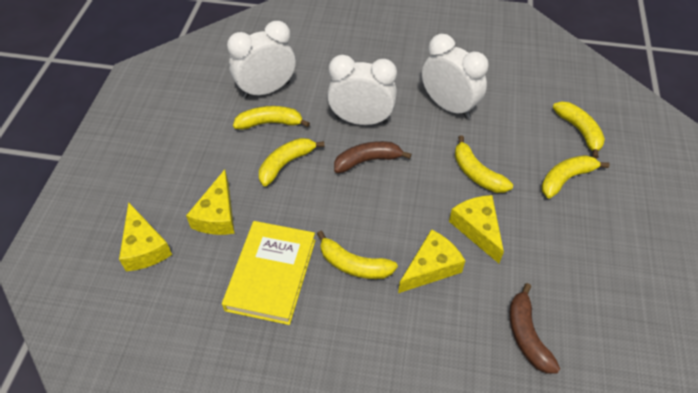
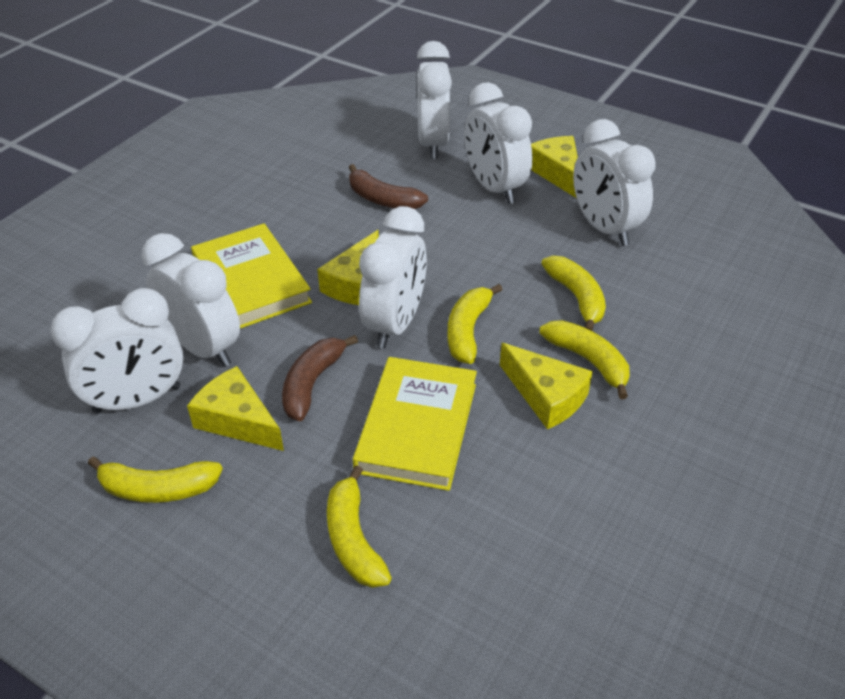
white clock: 3 -> 6
yellow banana: 6 -> 5
yellow book: 1 -> 2

